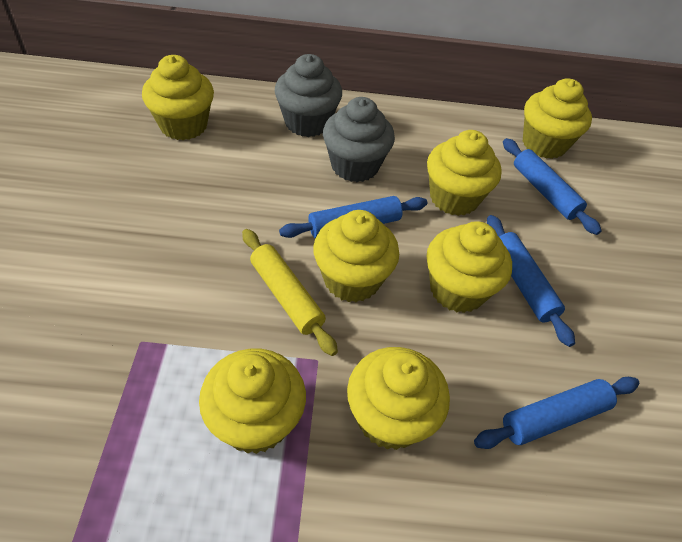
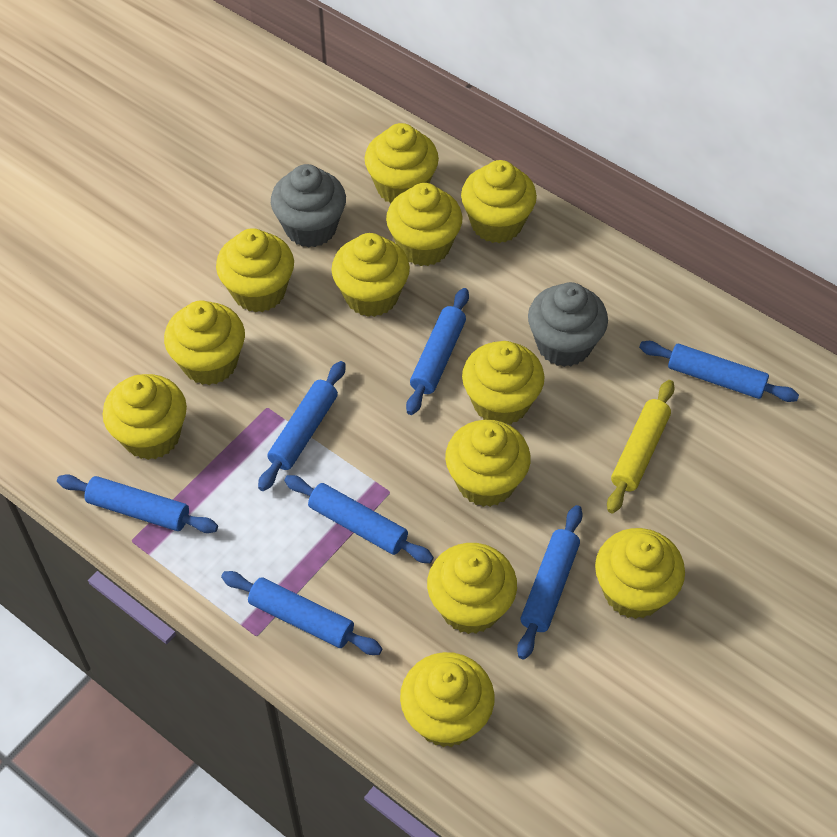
blue rolling pin: 4 -> 7
yellow cupcake: 7 -> 12

